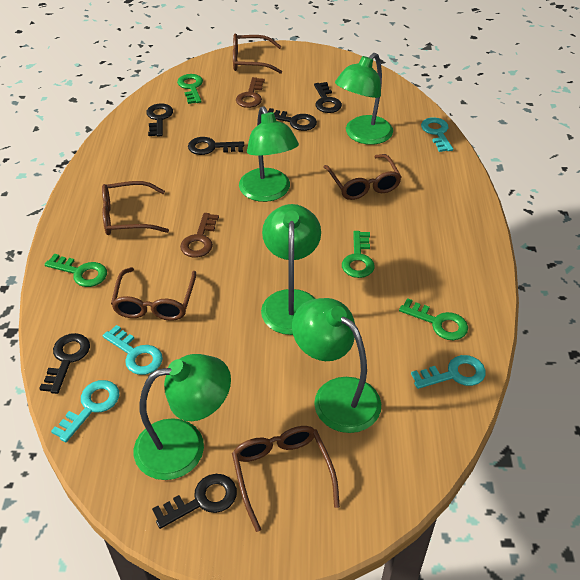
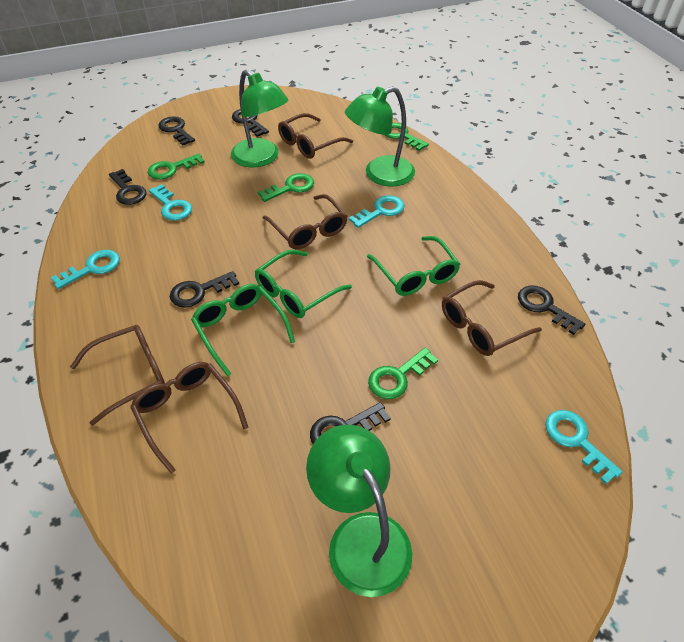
brown key: 2 -> 0
green glasses: 0 -> 3
green lamp: 5 -> 3

